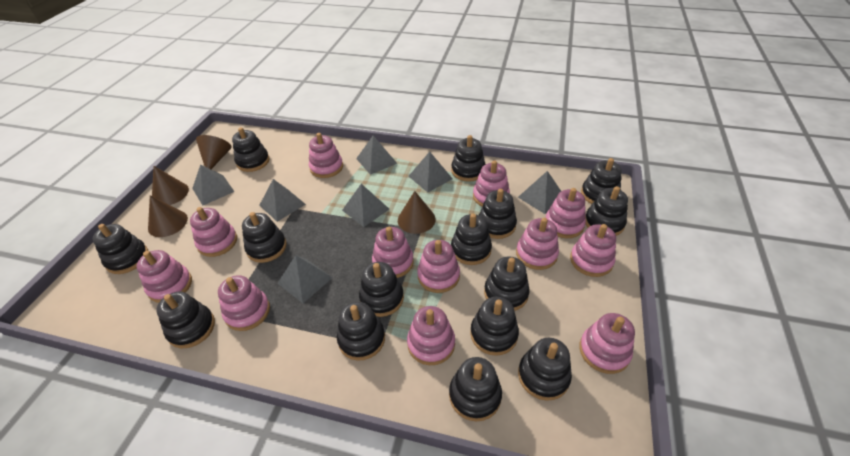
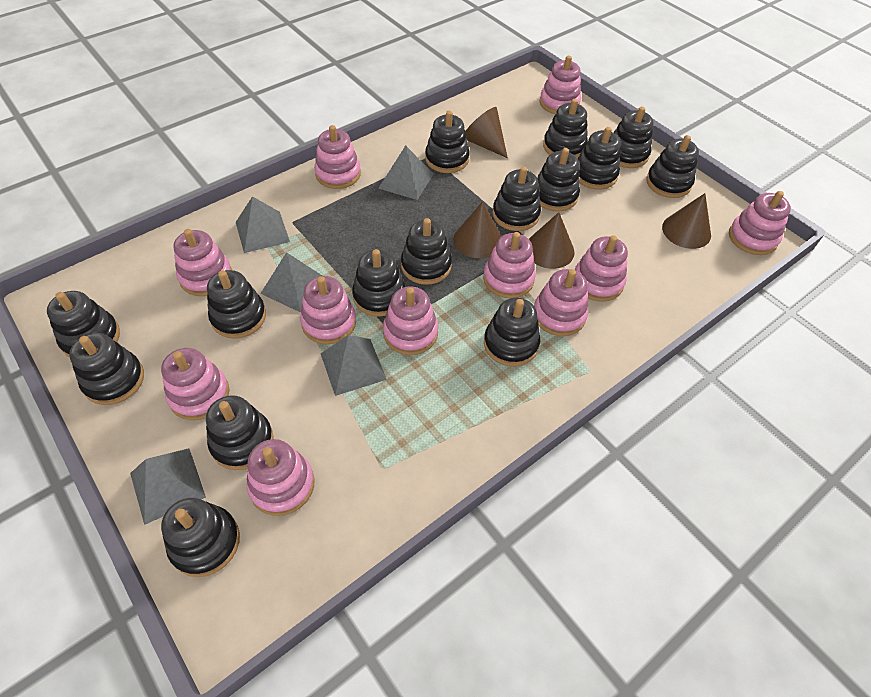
grey pyramid: 7 -> 5
pink stacking toy: 12 -> 11

